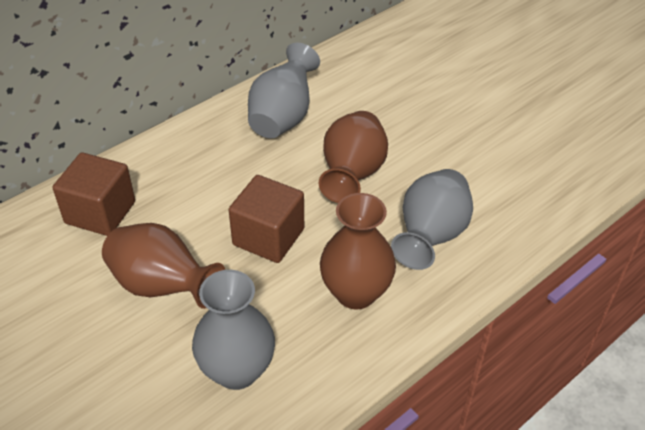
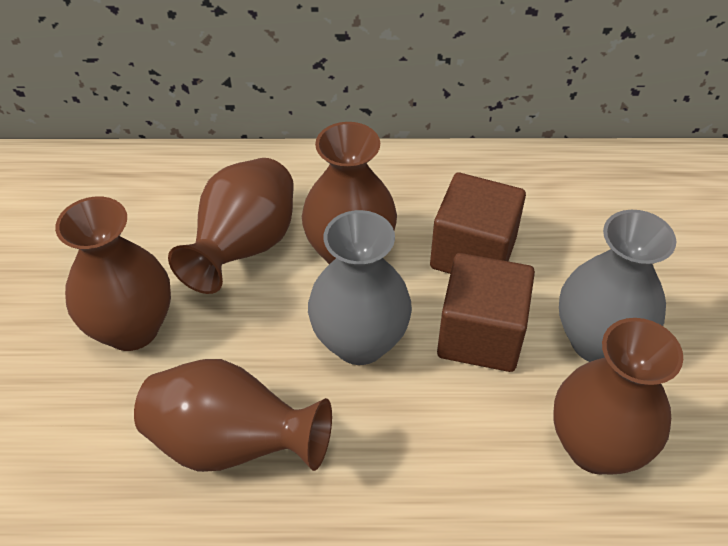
brown vase: 3 -> 5
grey vase: 3 -> 2

